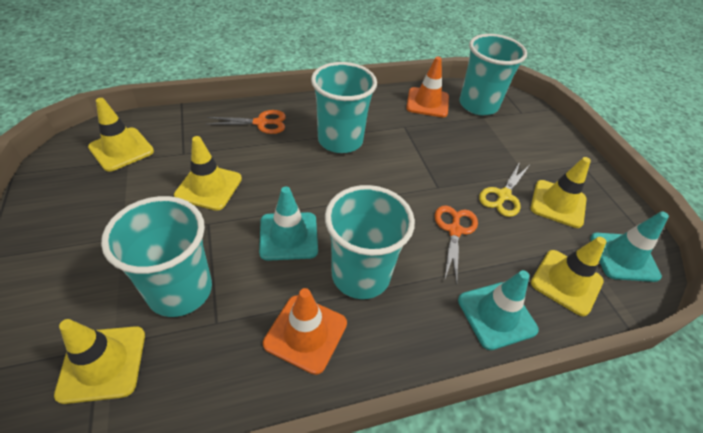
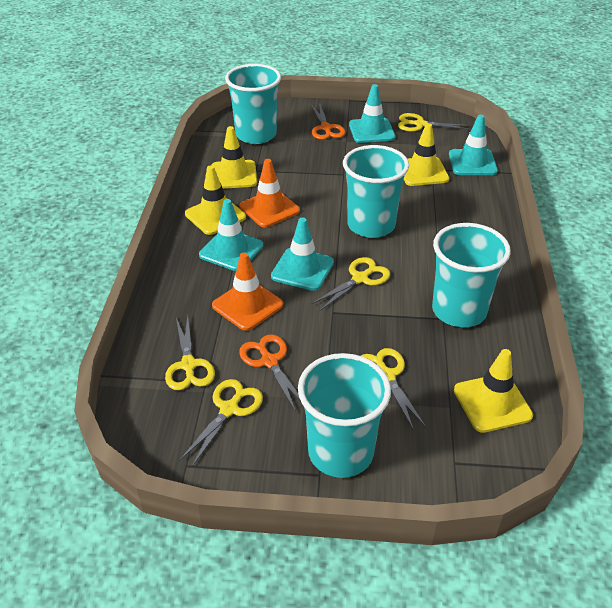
turquoise traffic cone: 3 -> 4
yellow scissors: 1 -> 5
yellow traffic cone: 5 -> 4

